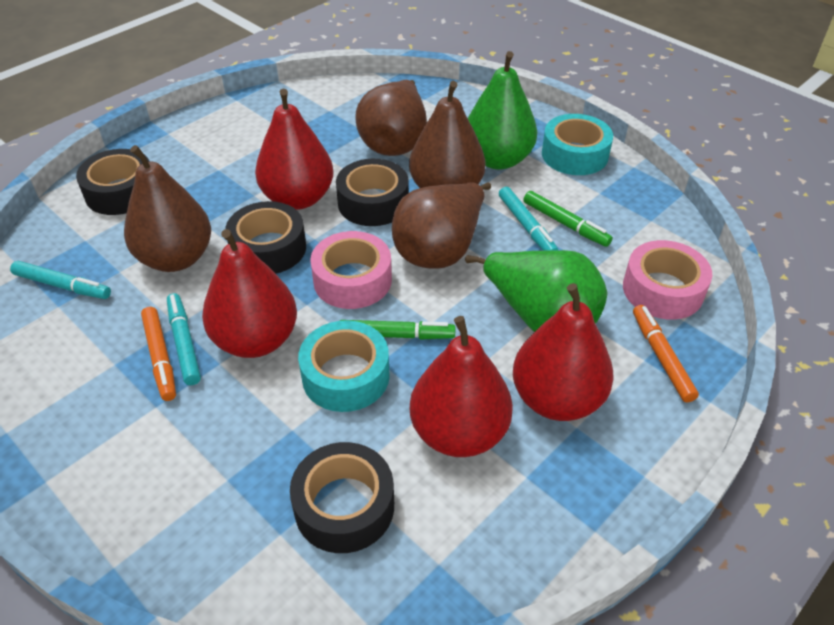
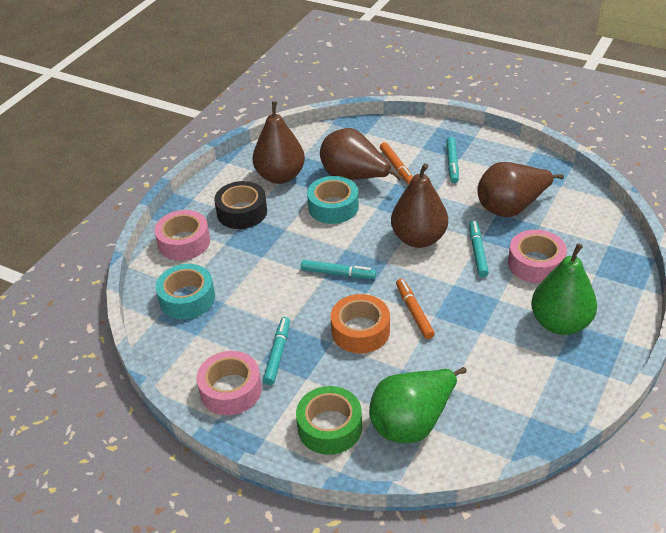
black tape: 4 -> 1
green marker: 2 -> 0
green tape: 0 -> 1
orange tape: 0 -> 1
pink tape: 2 -> 3
red pear: 4 -> 0
turquoise marker: 3 -> 4

